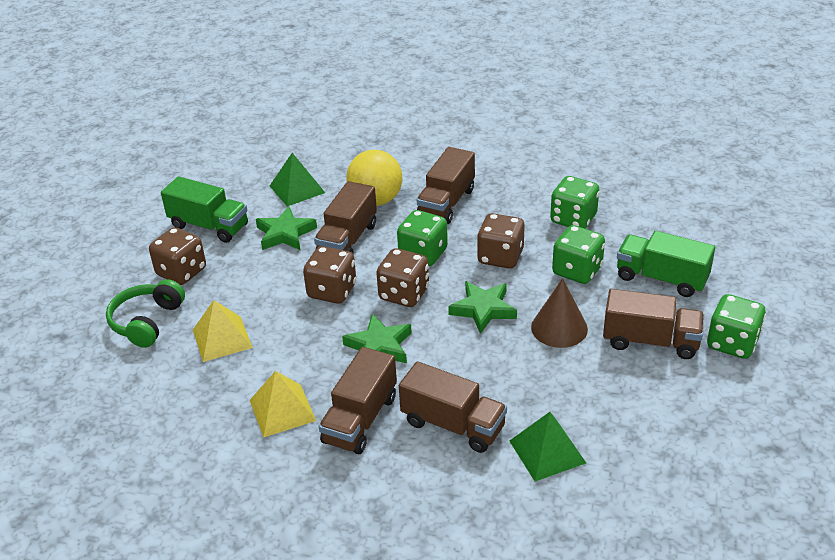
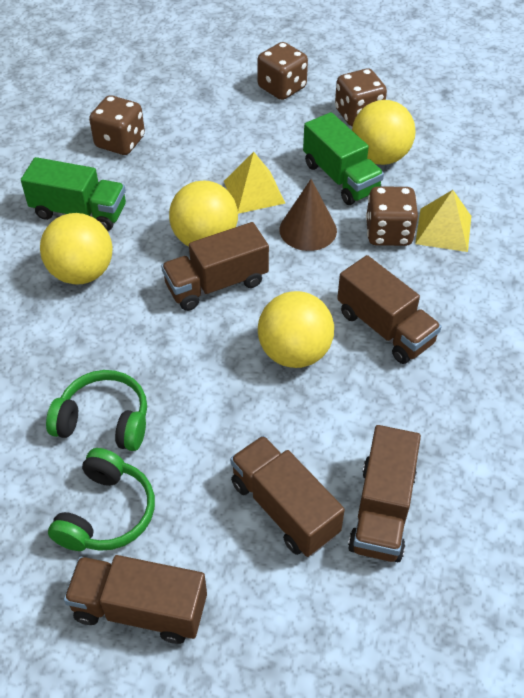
green dice: 4 -> 0
green headphones: 1 -> 2
green pyramid: 2 -> 0
green star: 3 -> 0
yellow ball: 1 -> 4

